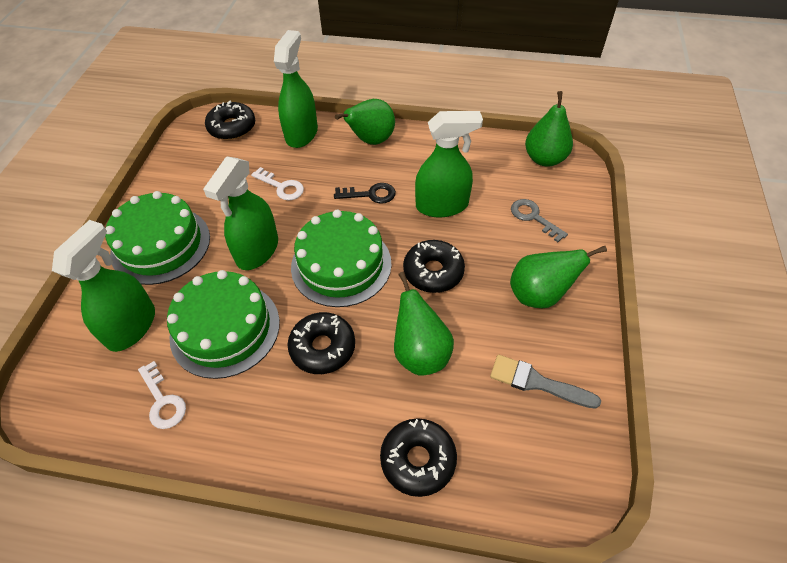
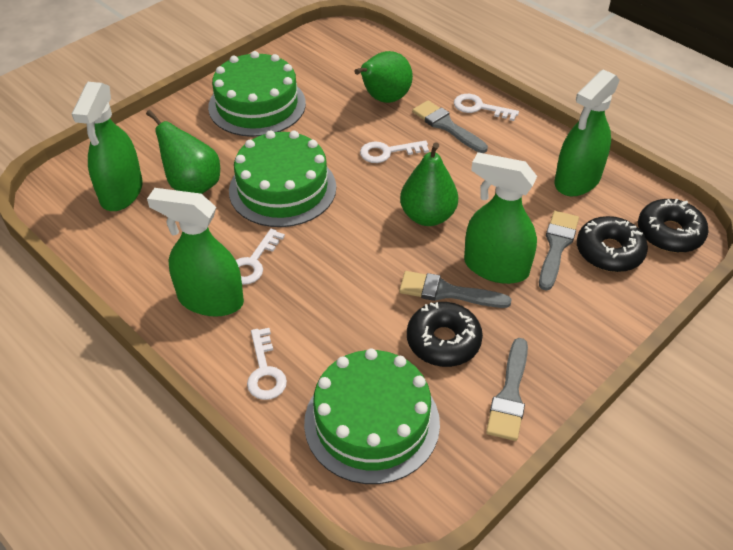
black donut: 4 -> 3
black key: 1 -> 0
green pear: 4 -> 3
grey brush: 1 -> 4
grey key: 1 -> 0
white key: 2 -> 4

